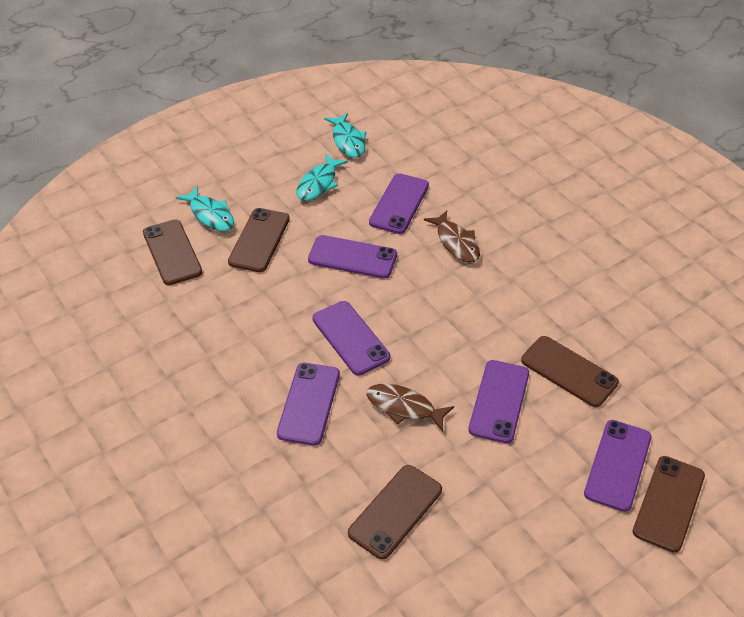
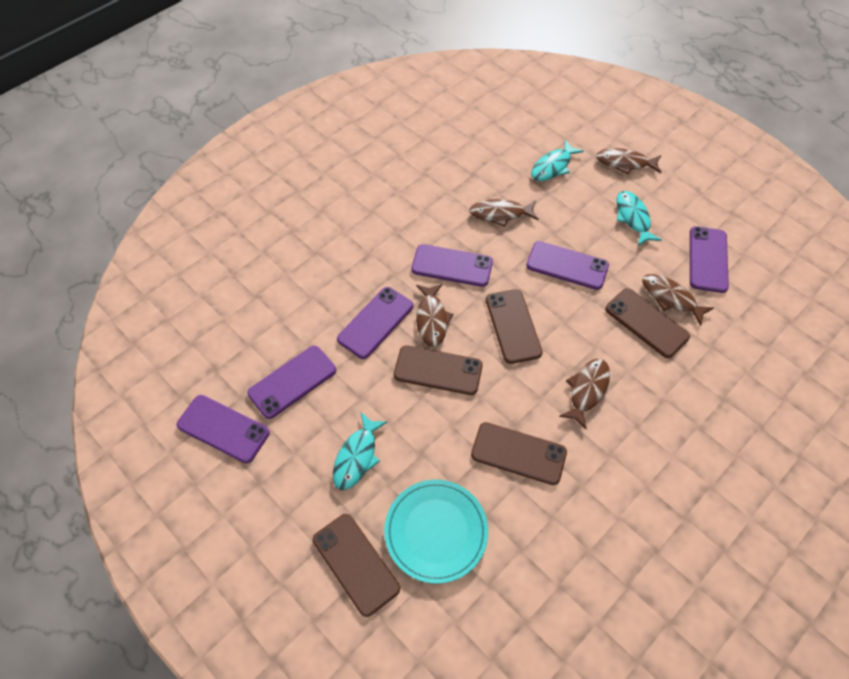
brown fish: 2 -> 5
turquoise plate: 0 -> 1

